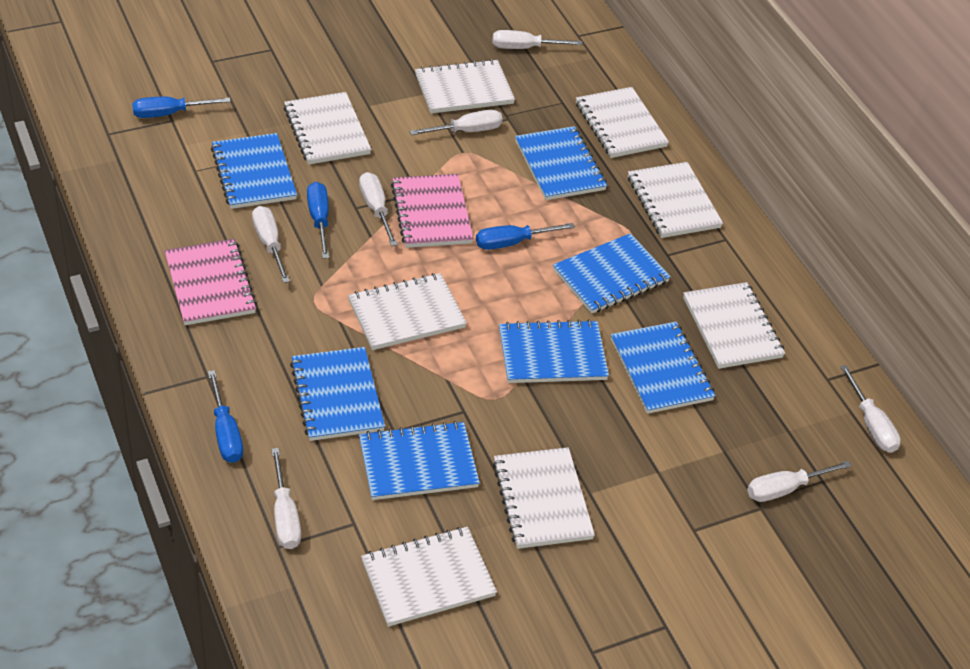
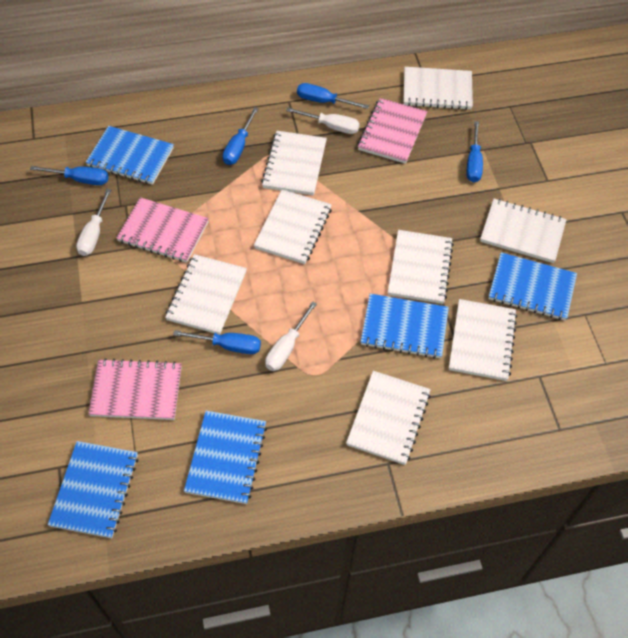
blue notebook: 7 -> 5
blue screwdriver: 4 -> 5
pink notebook: 2 -> 3
white screwdriver: 7 -> 3

